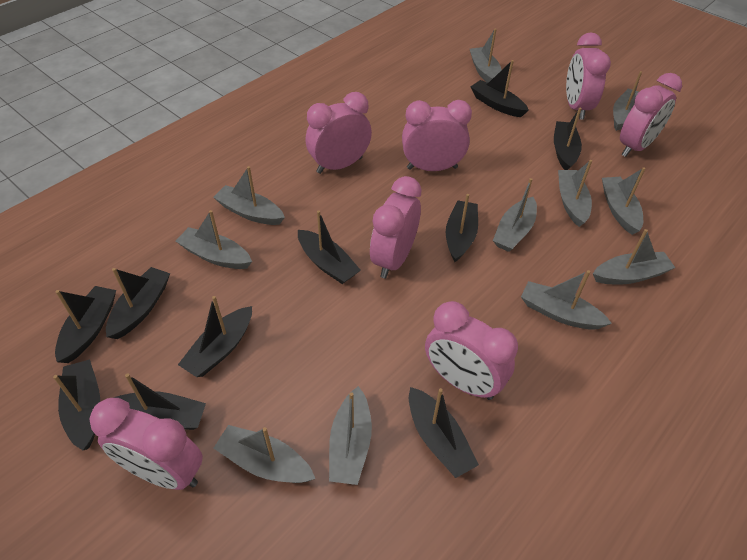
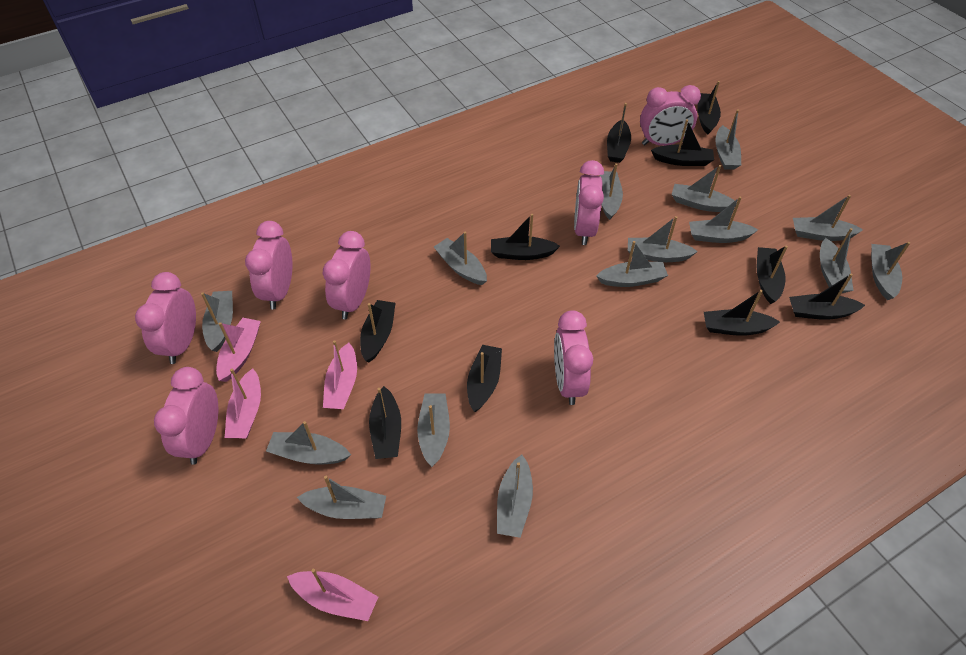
grey boat: 11 -> 15
pink boat: 0 -> 4

